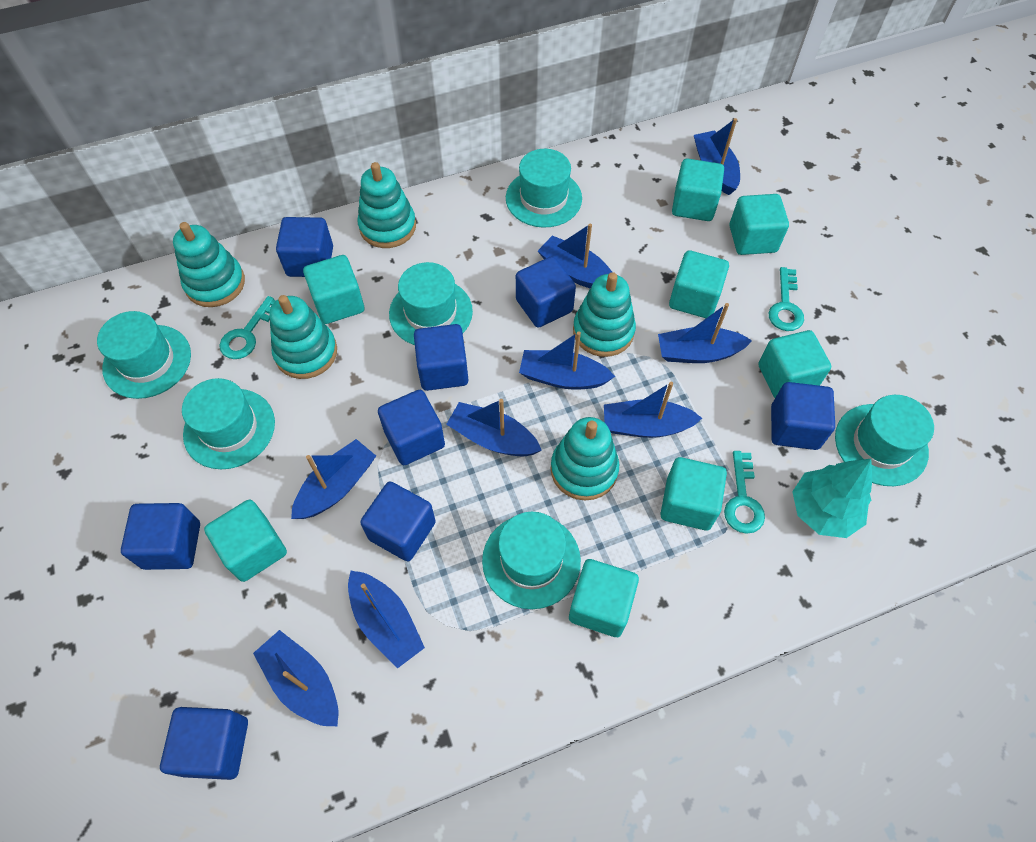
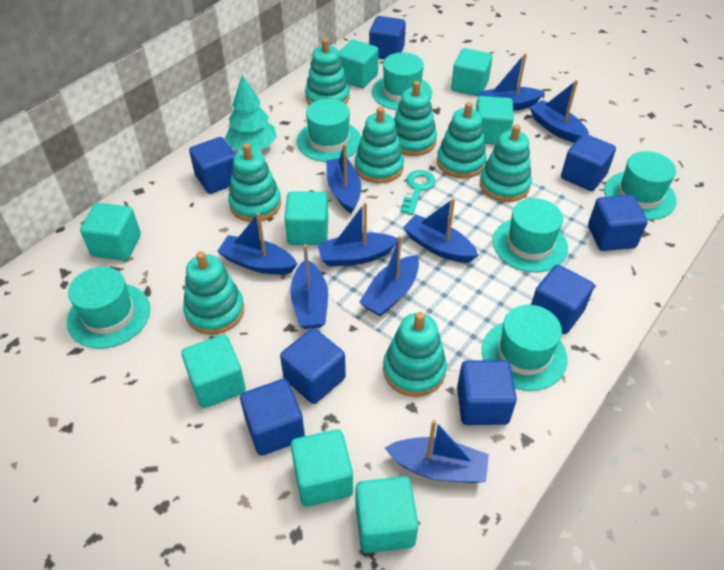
turquoise key: 3 -> 1
turquoise stacking toy: 5 -> 8

